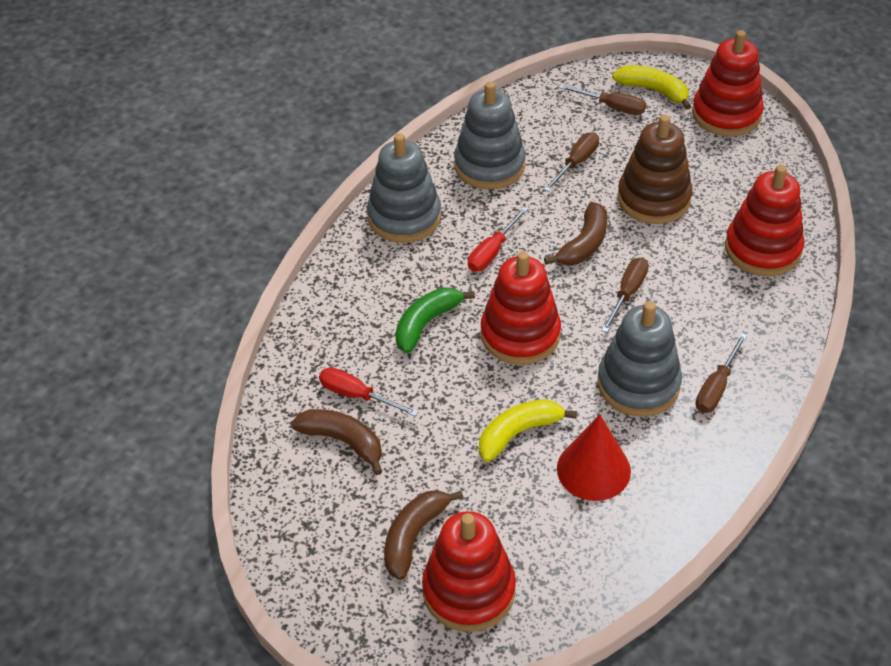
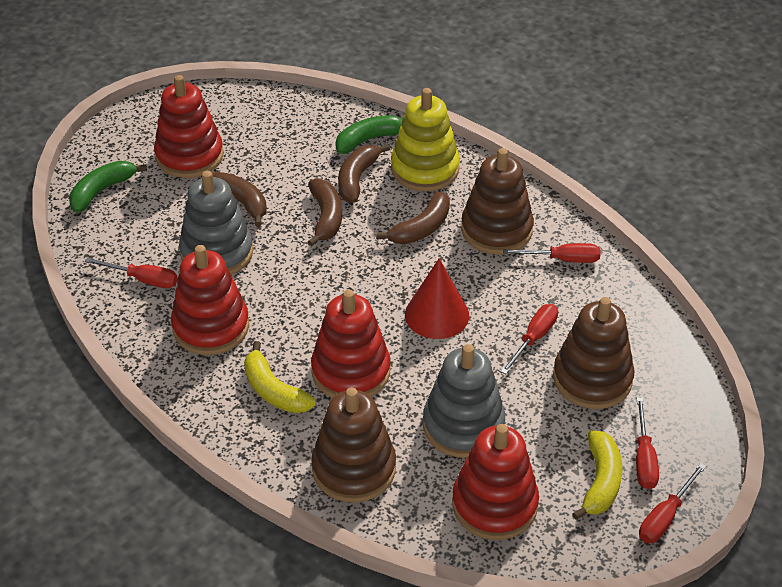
brown banana: 3 -> 4
brown screwdriver: 4 -> 0
brown stacking toy: 1 -> 3
green banana: 1 -> 2
grey stacking toy: 3 -> 2
red screwdriver: 2 -> 5
yellow stacking toy: 0 -> 1

